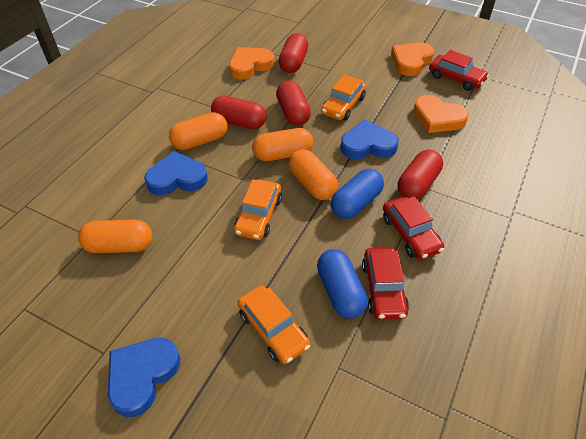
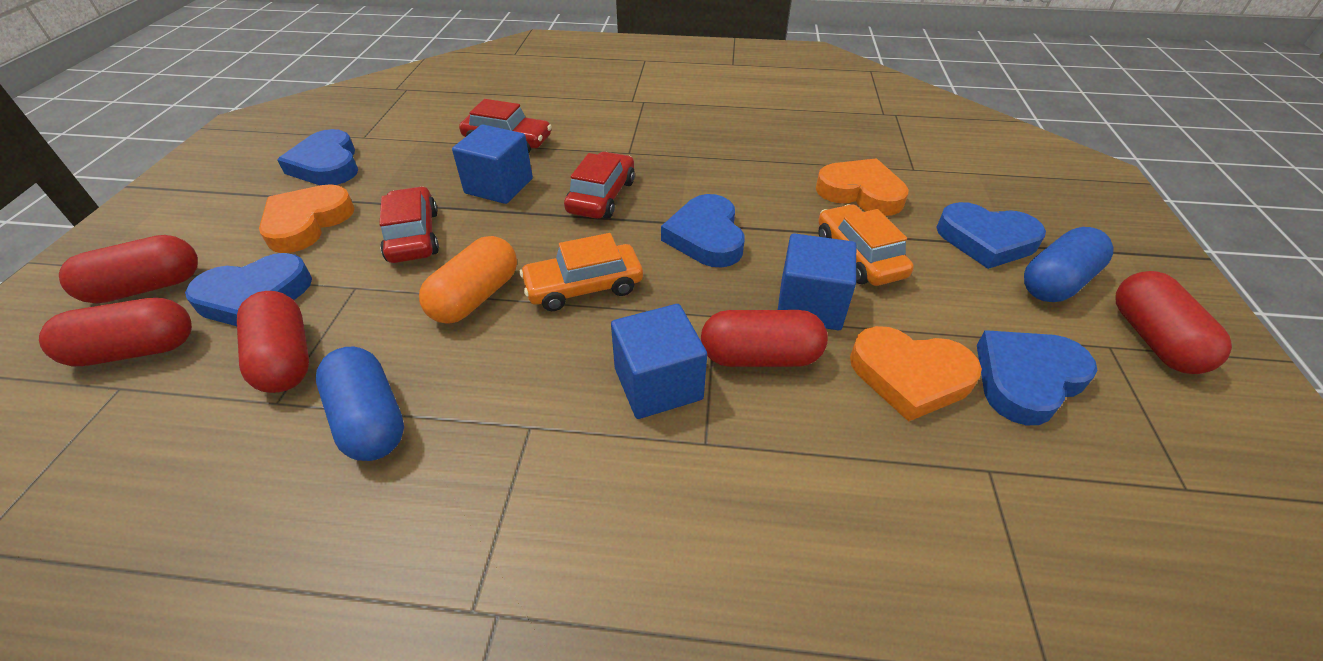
blue cube: 0 -> 3
blue heart: 3 -> 5
orange capsule: 4 -> 1
orange car: 3 -> 2
red capsule: 4 -> 5

